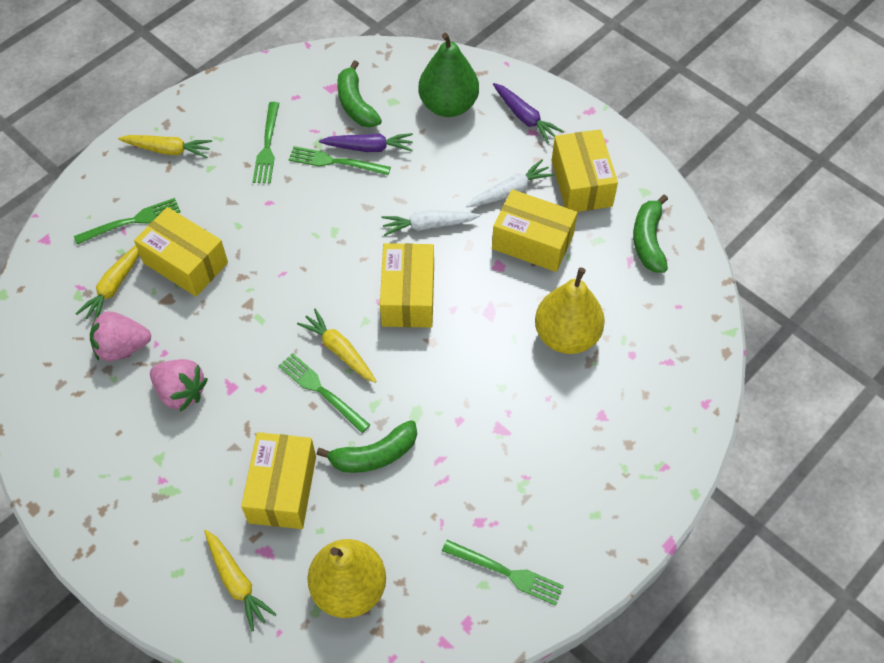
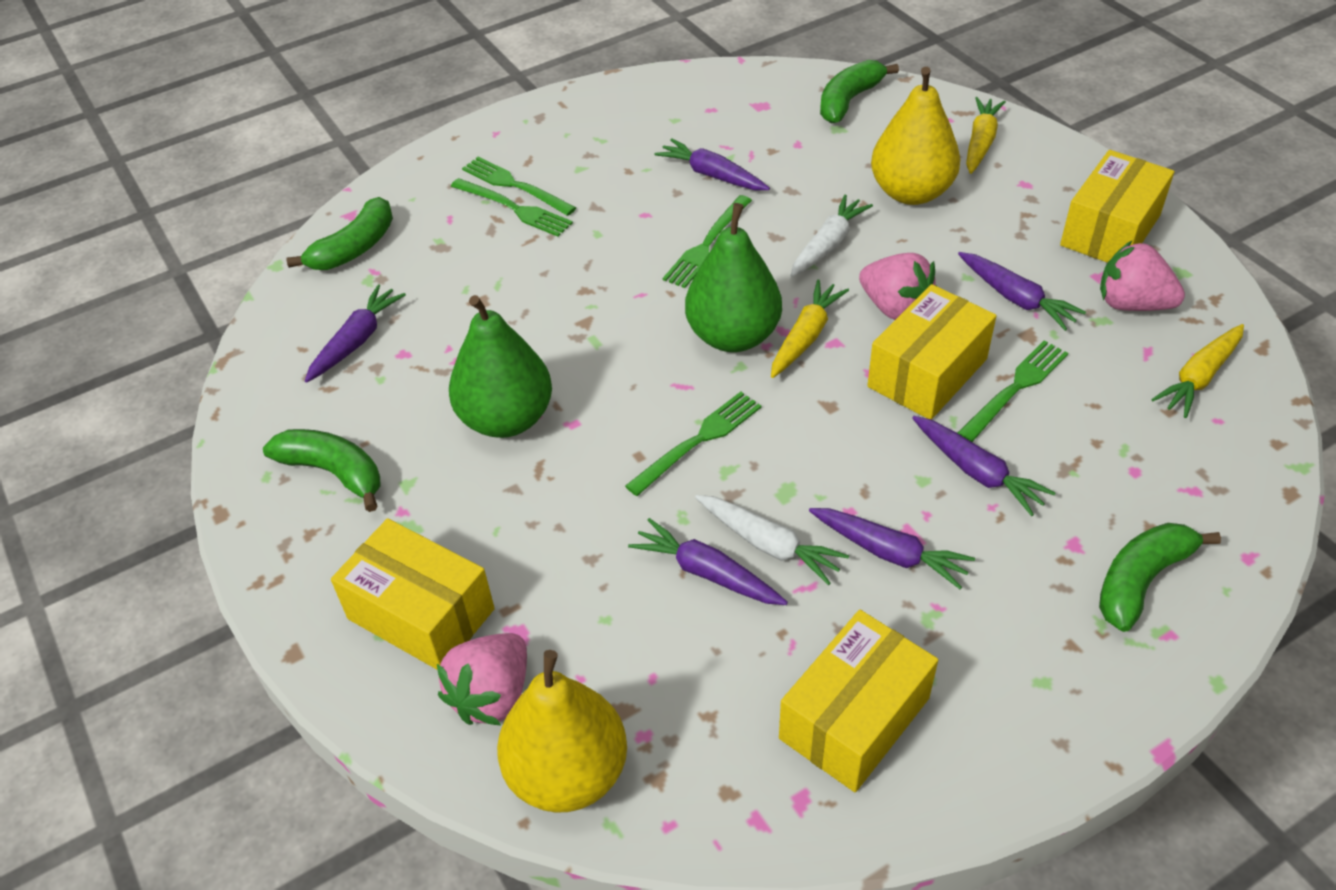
green banana: 3 -> 4
green pear: 1 -> 2
pink strawberry: 2 -> 3
purple carrot: 2 -> 6
yellow box: 5 -> 4
yellow carrot: 4 -> 3

